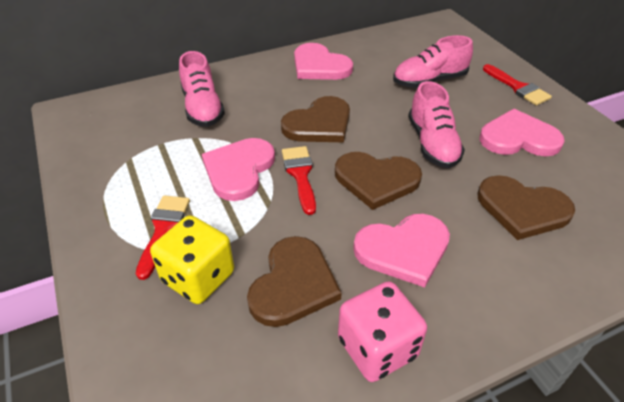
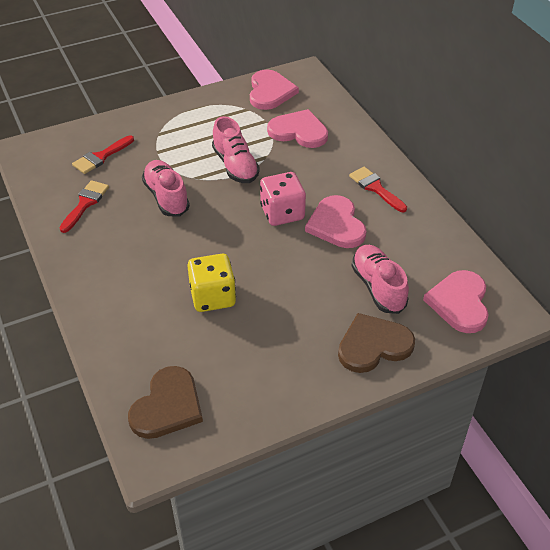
brown heart: 4 -> 2

